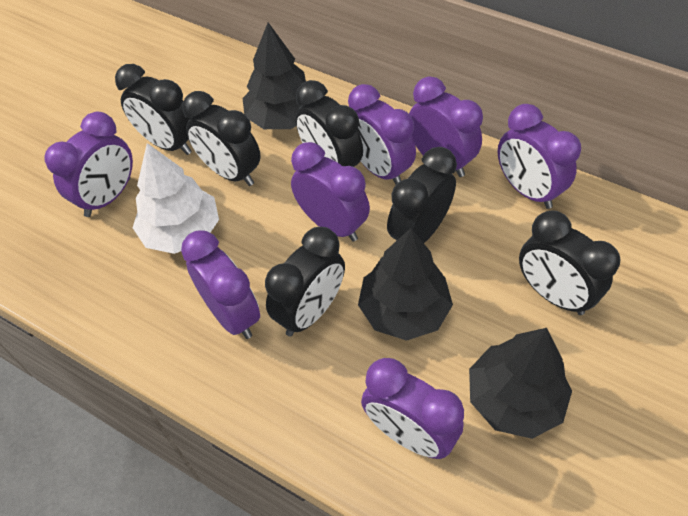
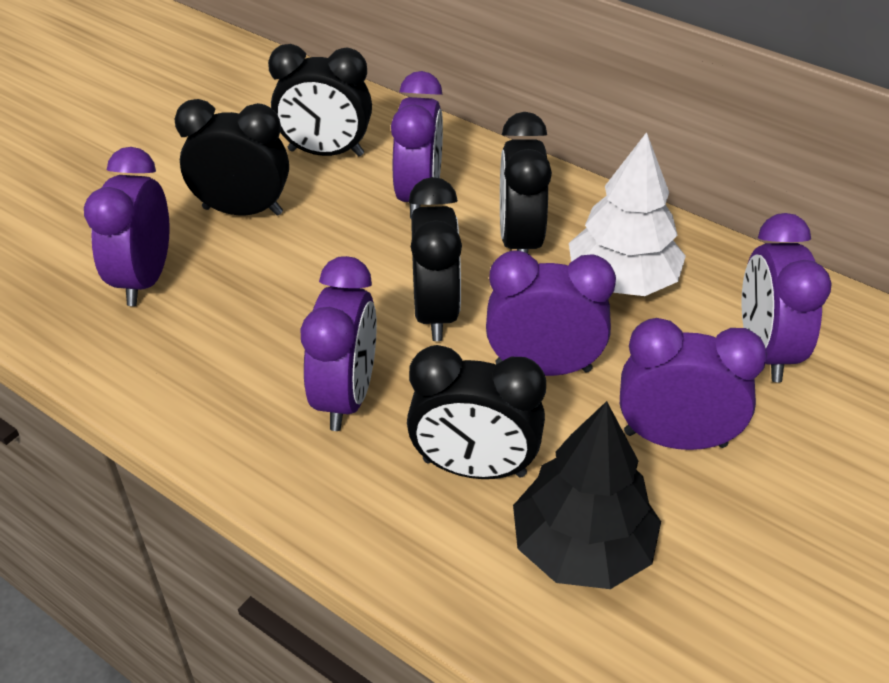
black clock: 6 -> 5
black tree: 3 -> 1
purple clock: 7 -> 6

